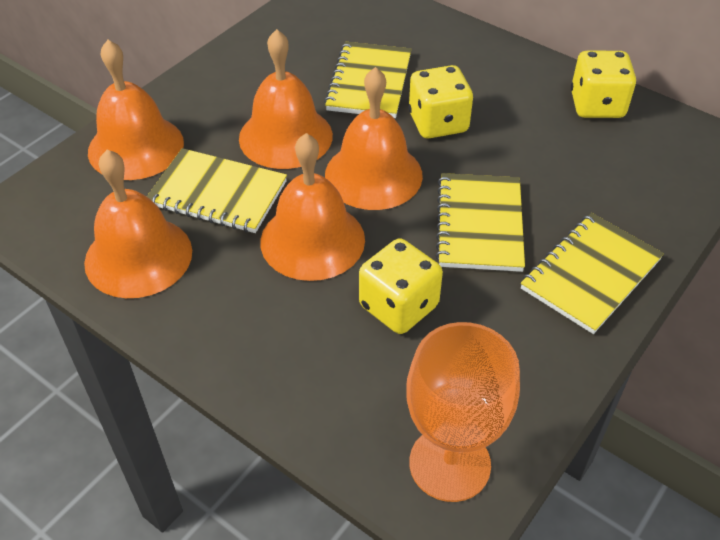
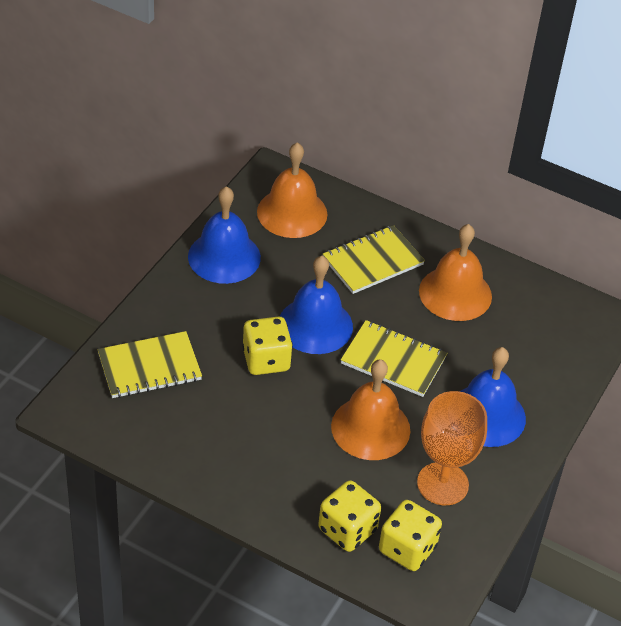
blue bell: 0 -> 3
orange bell: 5 -> 3
yellow notebook: 4 -> 3

